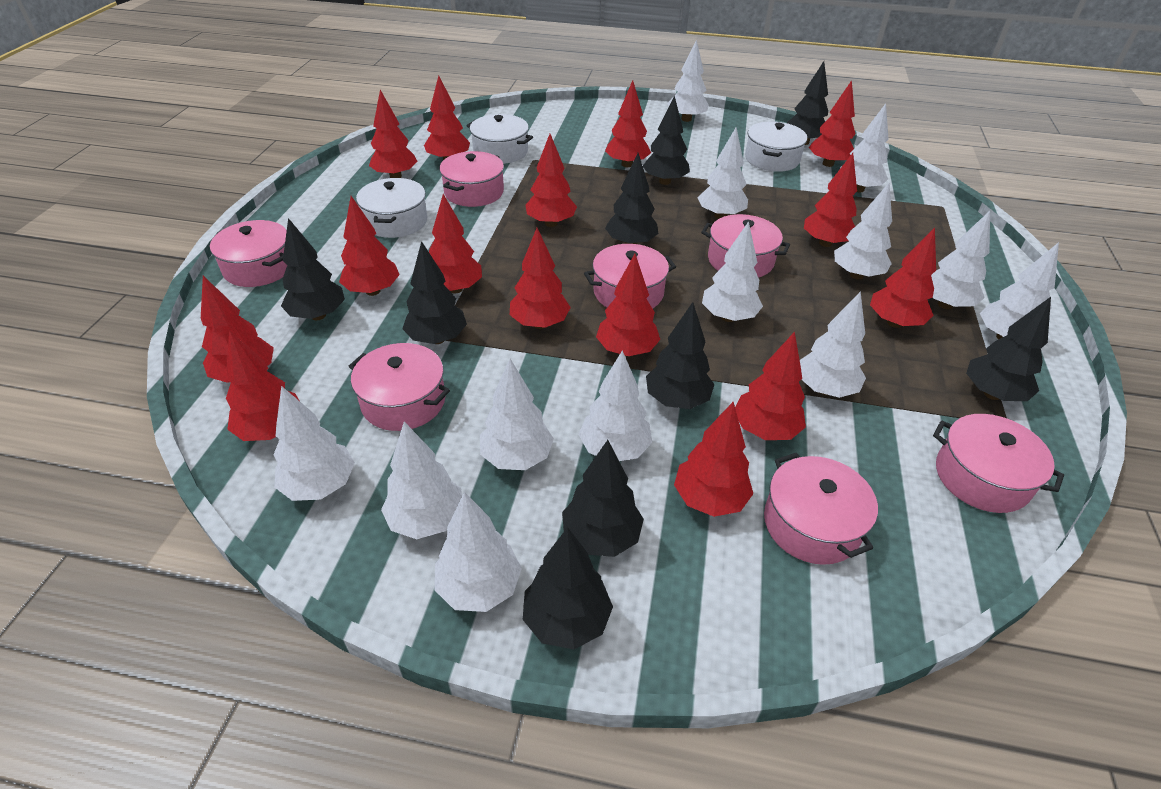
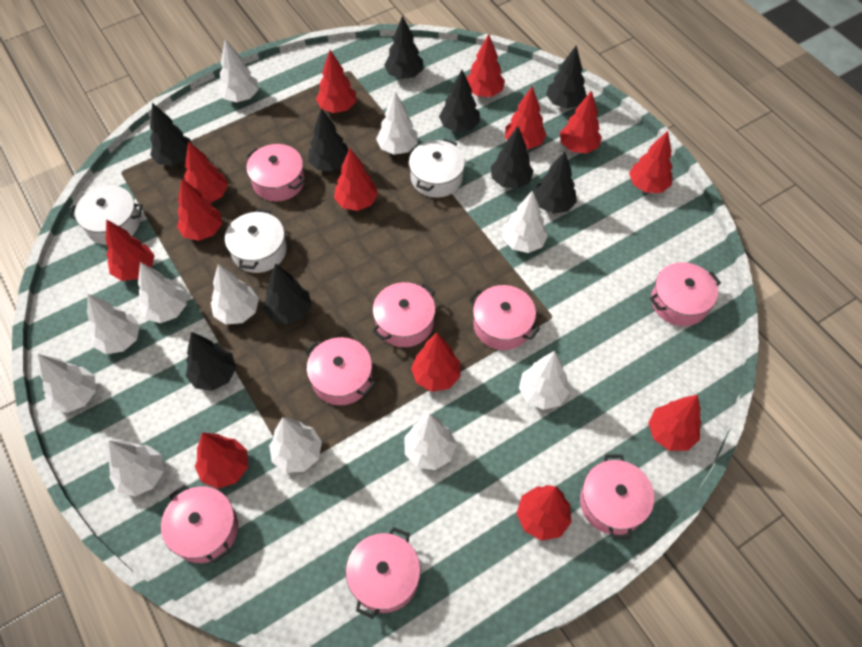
pink pot: 7 -> 8
red tree: 15 -> 13
white tree: 13 -> 11

